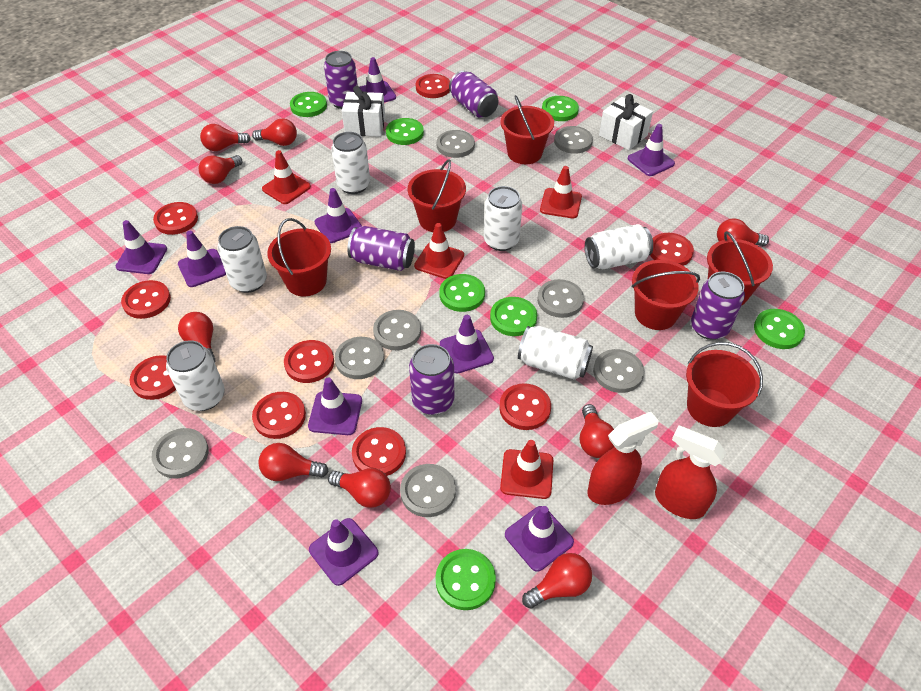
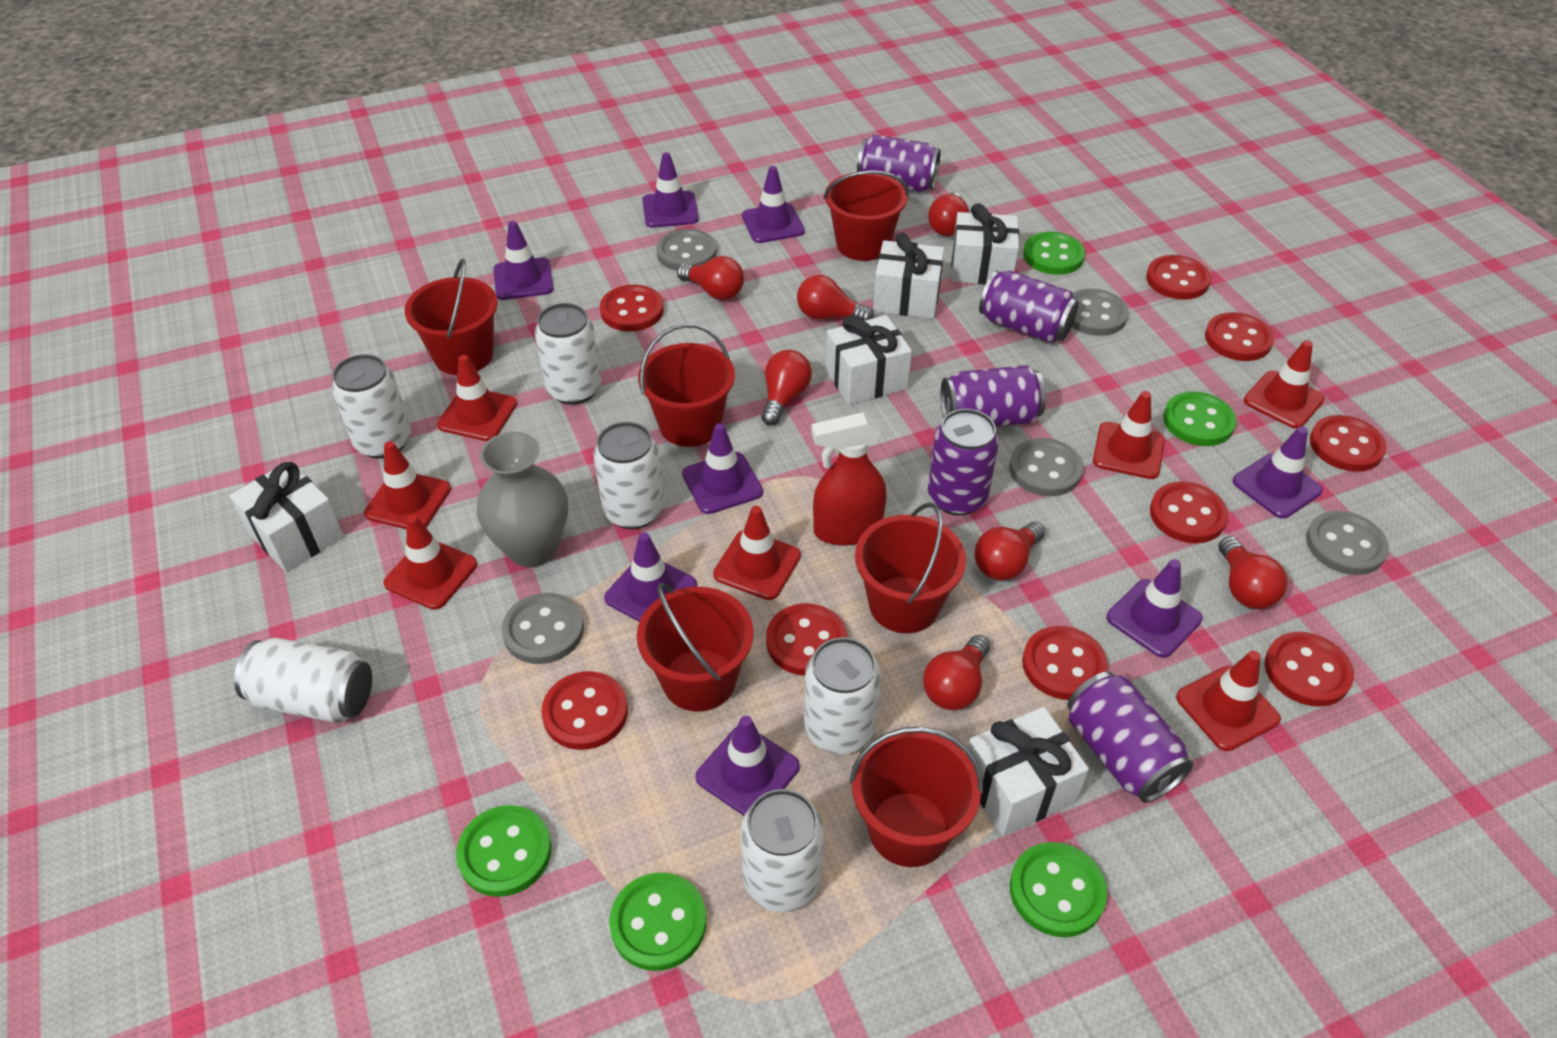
green button: 7 -> 5
grey button: 8 -> 5
grey vase: 0 -> 1
purple traffic cone: 9 -> 8
red light bulb: 9 -> 7
red spray bottle: 2 -> 1
red traffic cone: 4 -> 7
white gift: 2 -> 5

